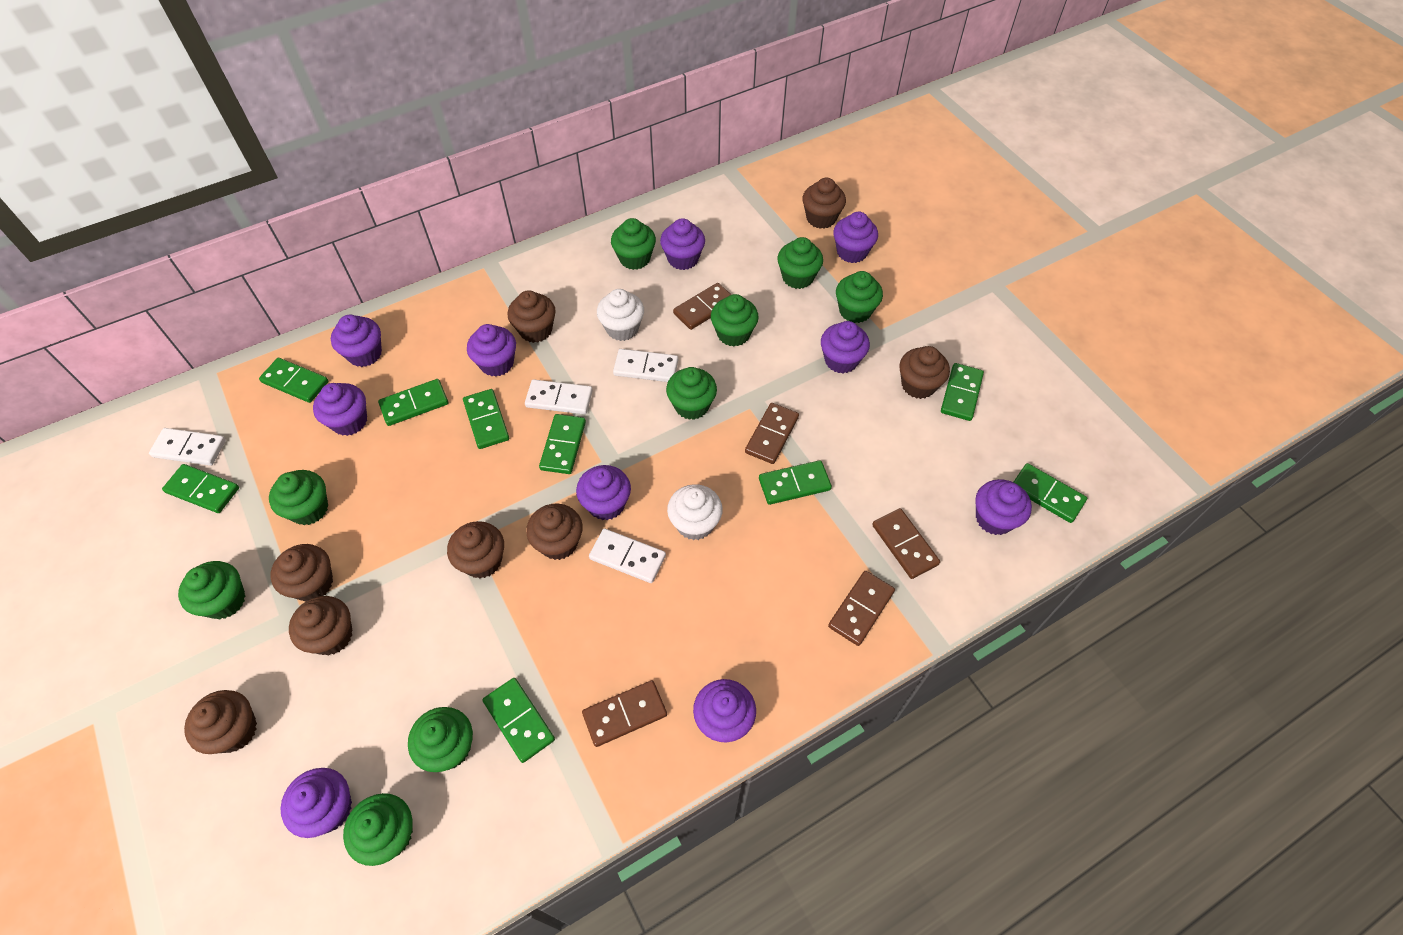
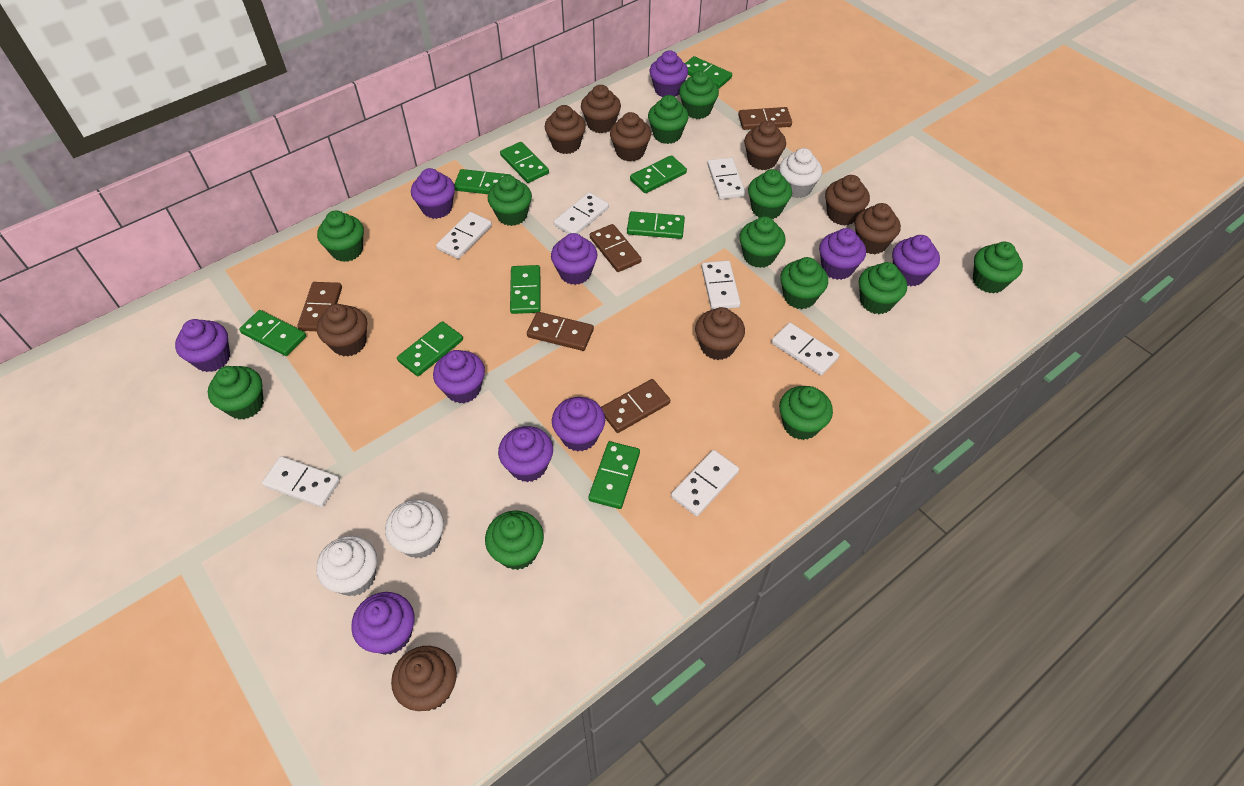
brown cupcake: 8 -> 9
green cupcake: 9 -> 12
white cupcake: 2 -> 3
white domino: 4 -> 7

